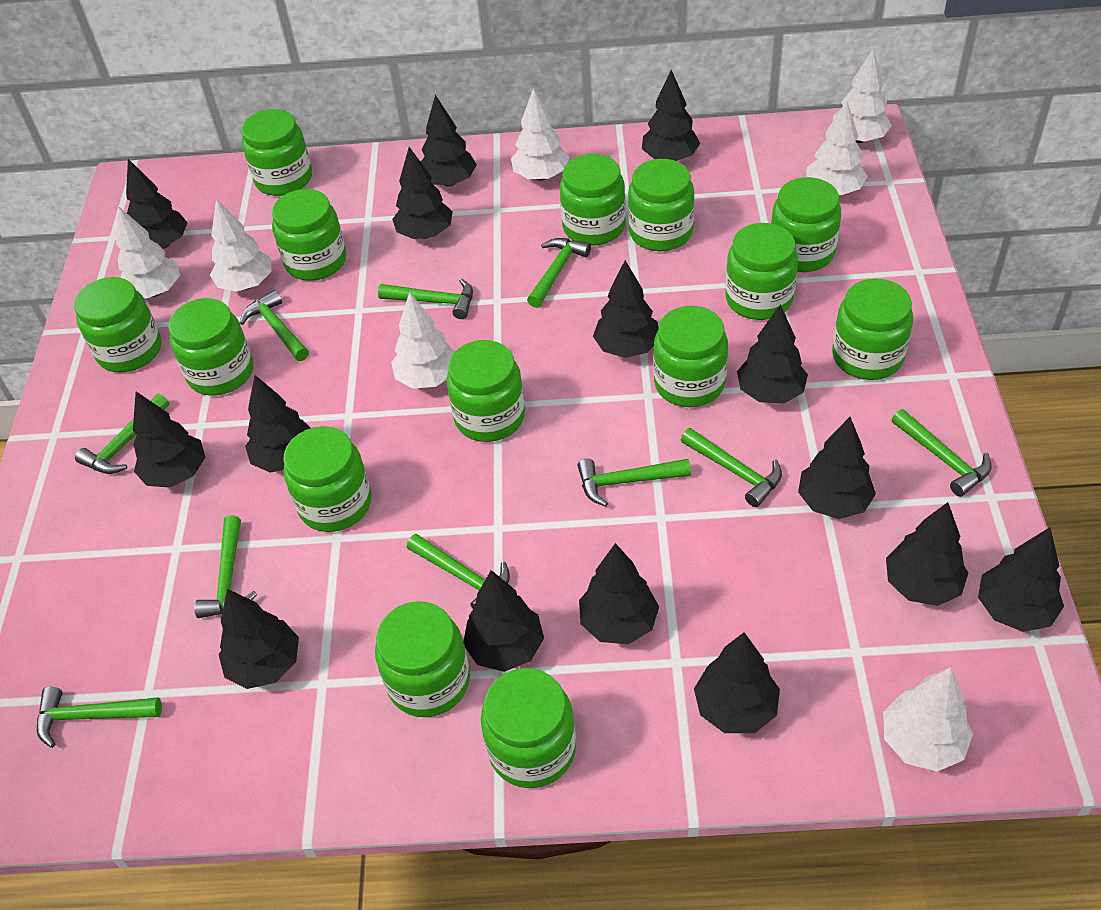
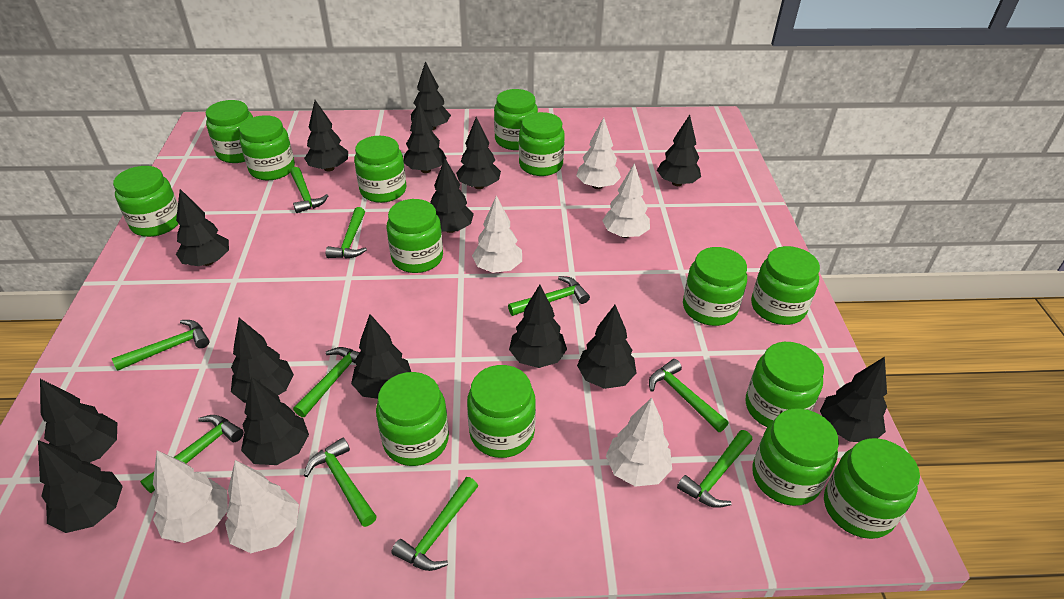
white tree: 7 -> 6

